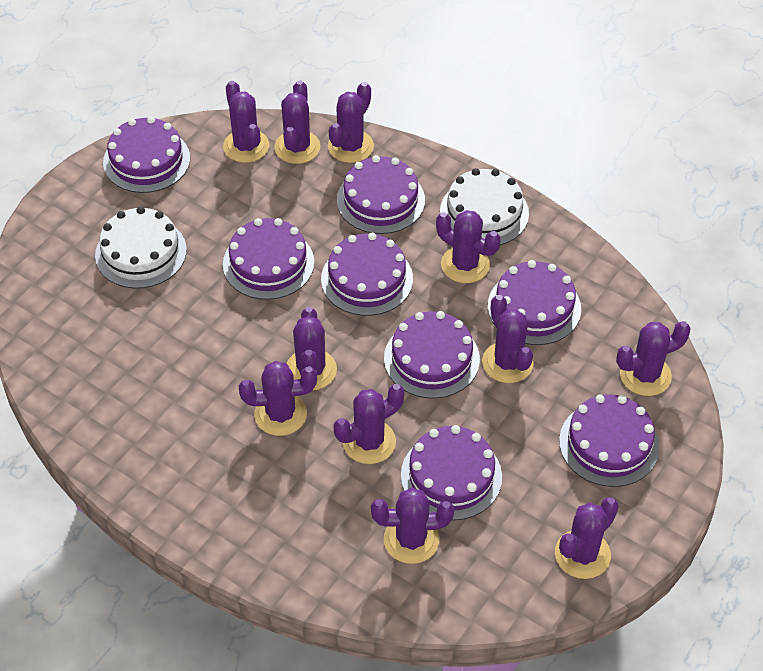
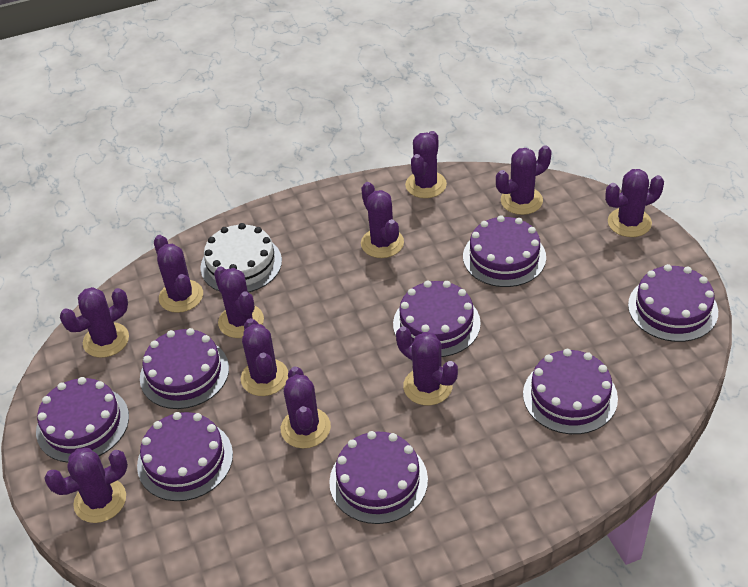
white cake: 2 -> 1

